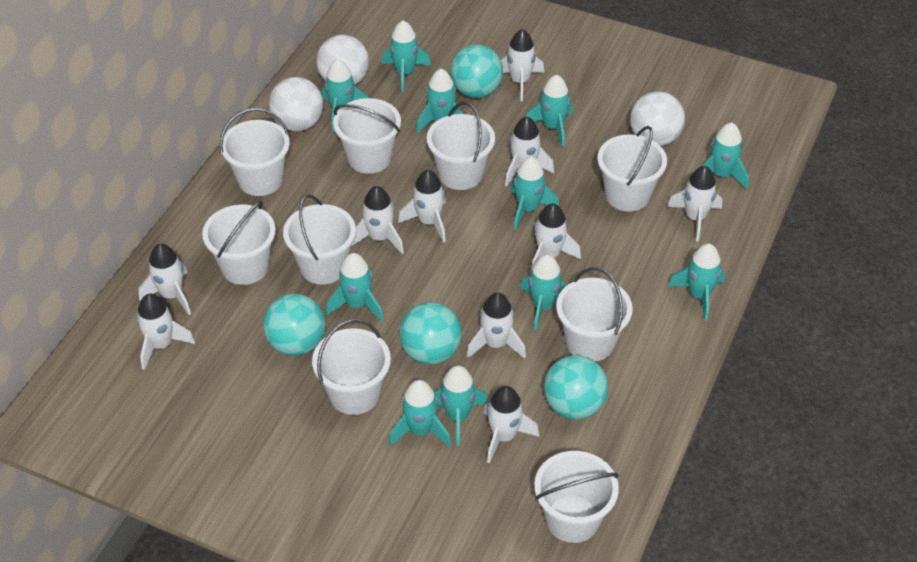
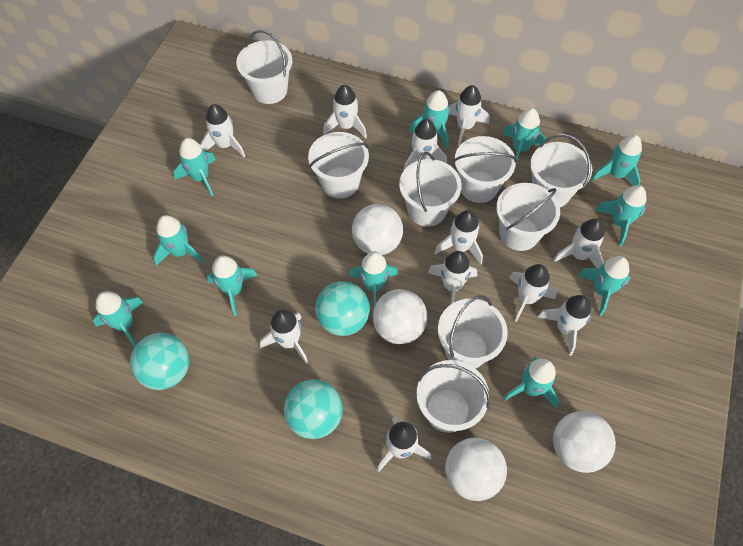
turquoise ball: 4 -> 3
white ball: 3 -> 4
white bucket: 9 -> 8
white rocket: 10 -> 11

